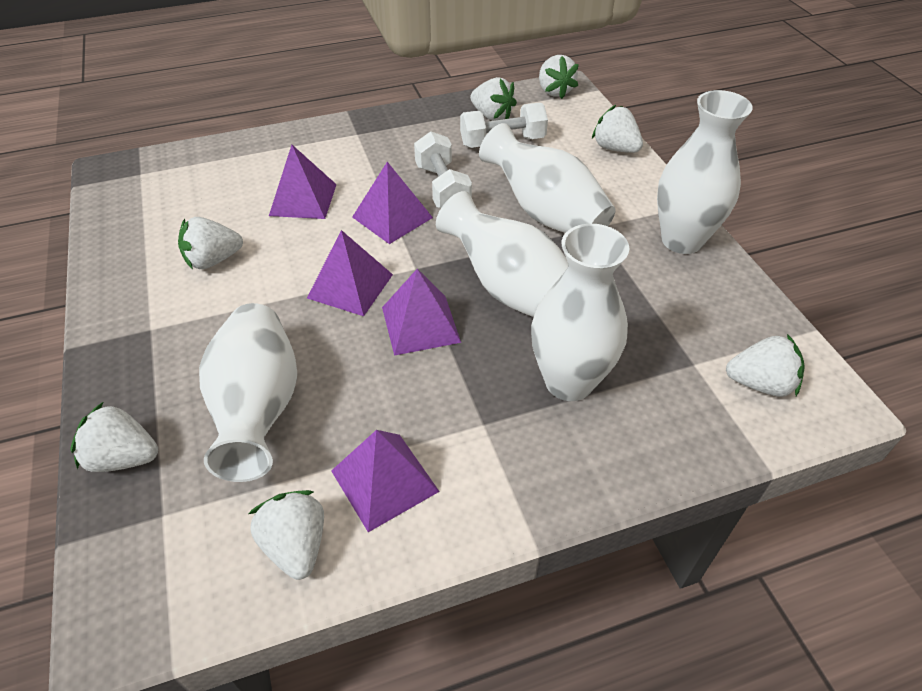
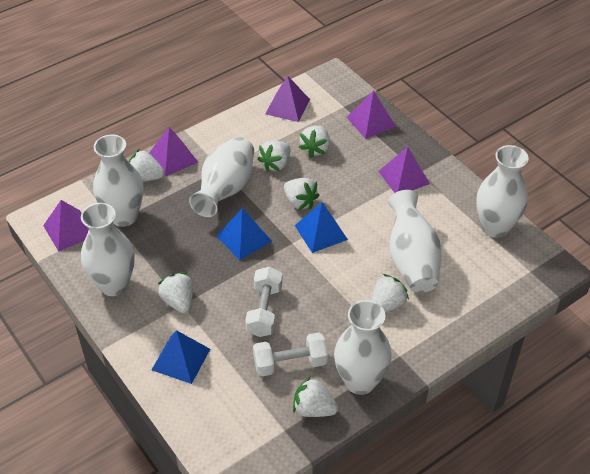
blue pyramid: 0 -> 3
white vase: 5 -> 6

